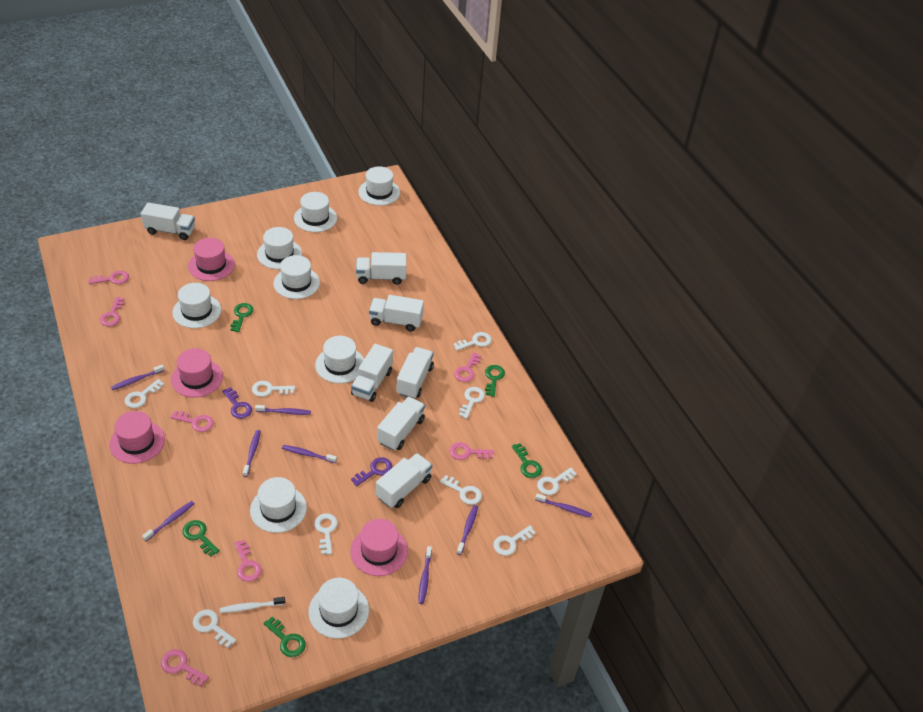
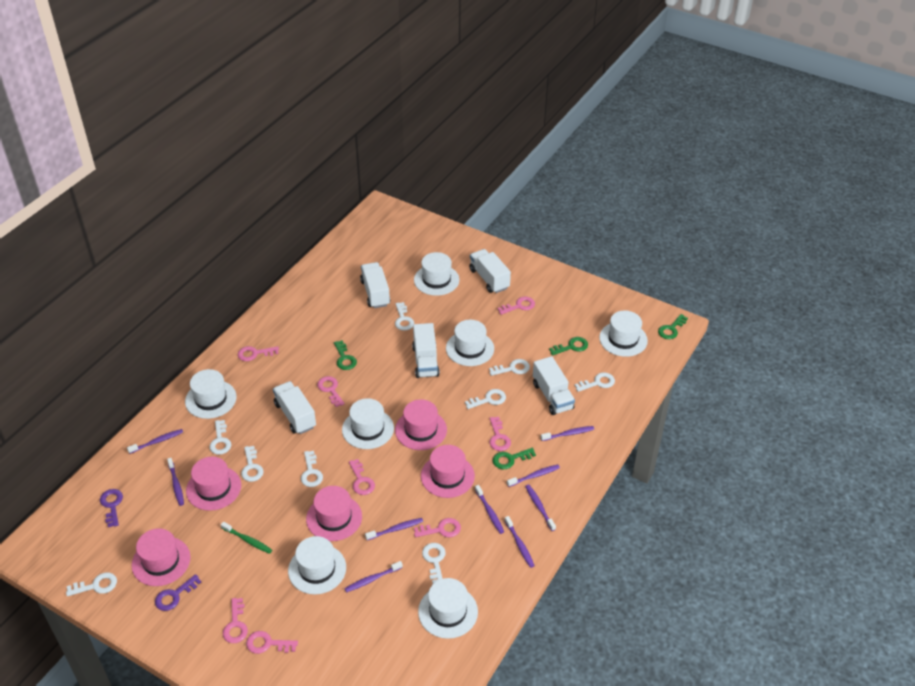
green key: 5 -> 4
green toothbrush: 0 -> 1
pink hat: 4 -> 5
pink key: 7 -> 8
purple toothbrush: 8 -> 9
white hat: 8 -> 7
white toothbrush: 1 -> 0
white truck: 7 -> 5

